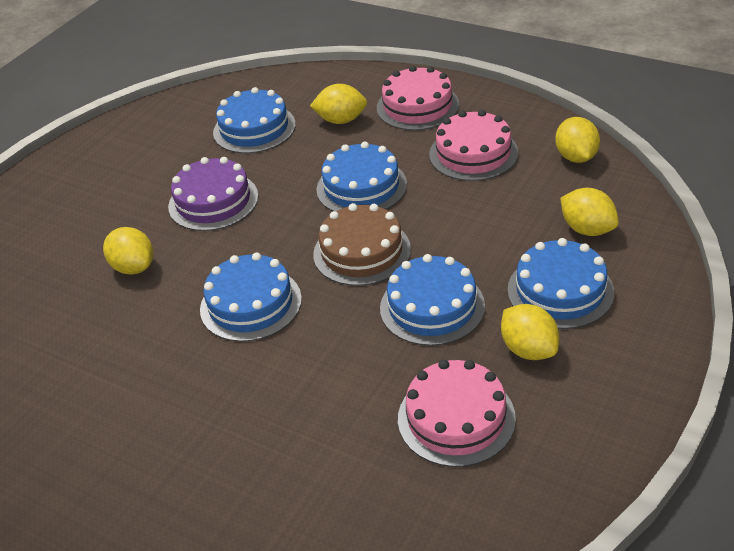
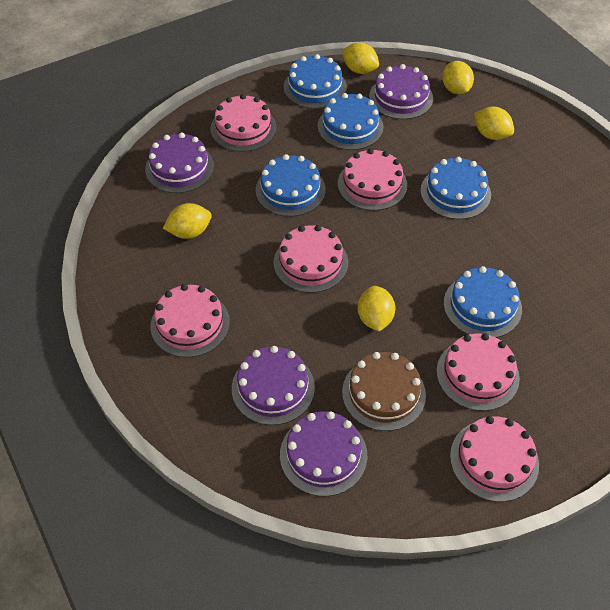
pink cake: 3 -> 6
purple cake: 1 -> 4

